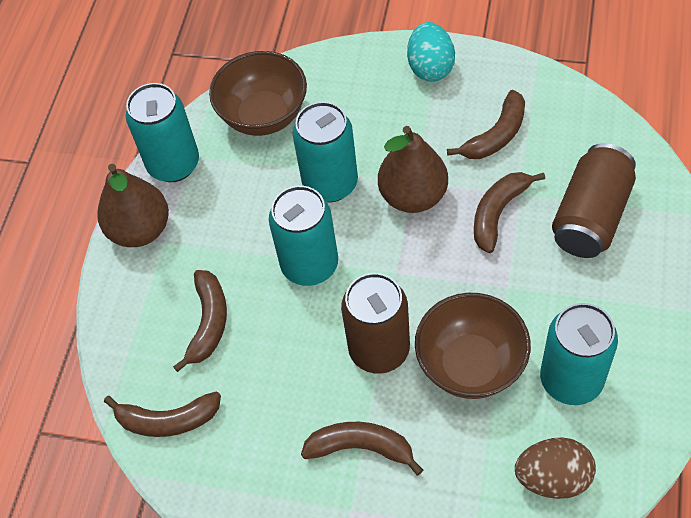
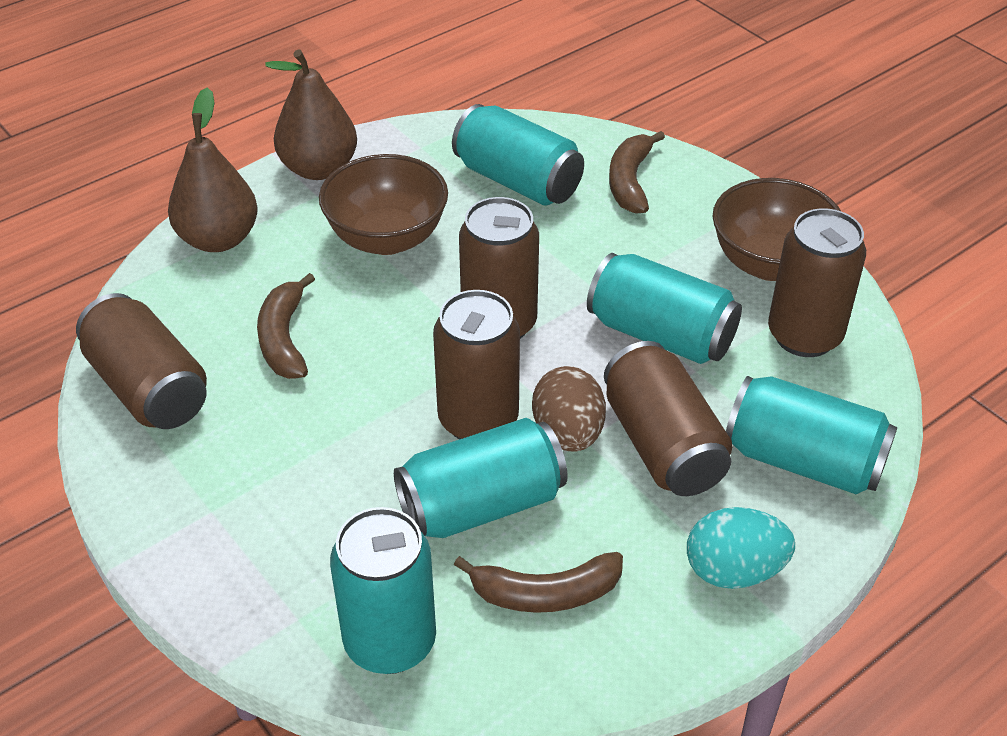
brown banana: 5 -> 3
brown can: 2 -> 5
turquoise can: 4 -> 5

